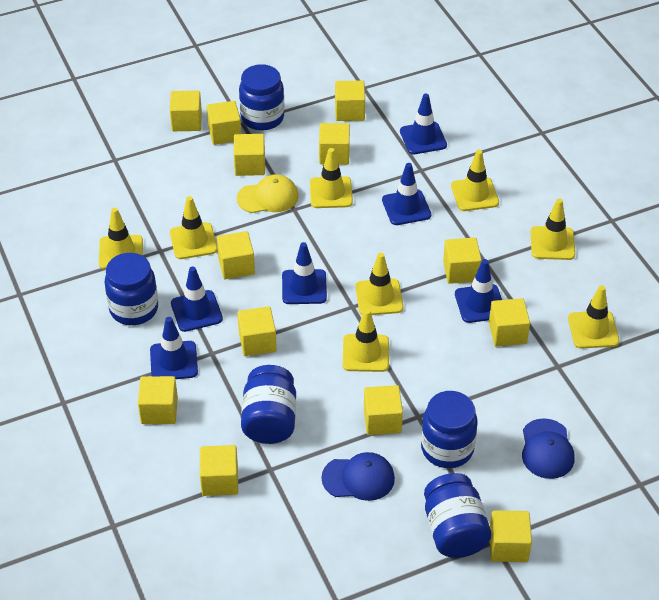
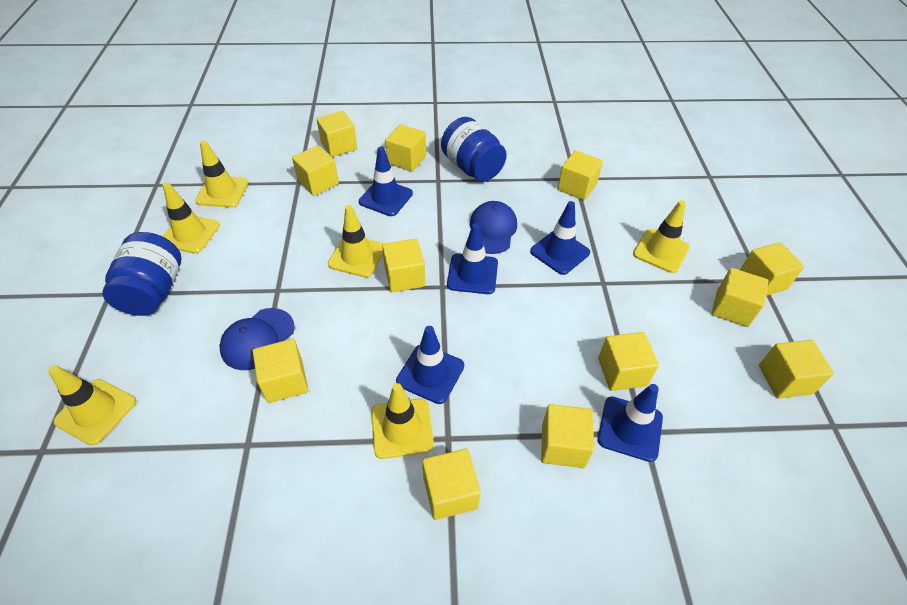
blue jar: 5 -> 2
blue traffic cone: 6 -> 5
yellow cap: 1 -> 0
yellow cube: 13 -> 12
yellow traffic cone: 8 -> 6

